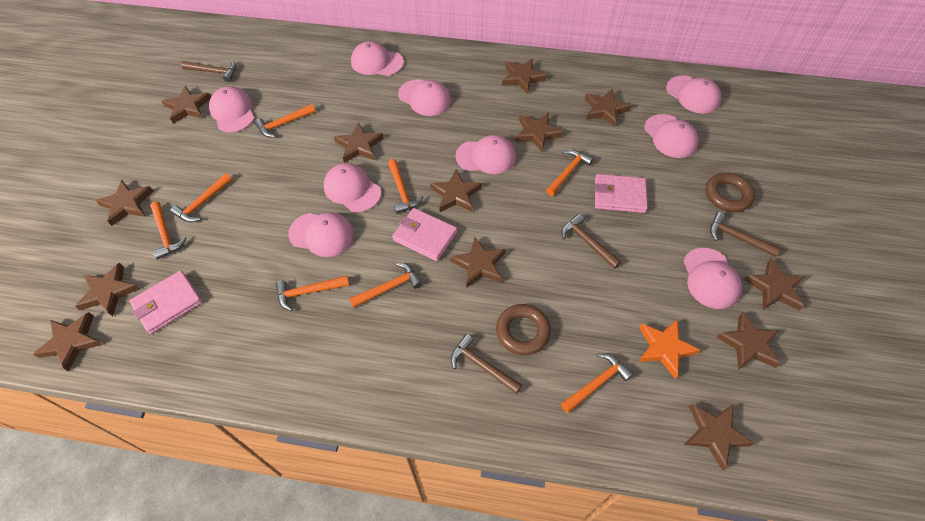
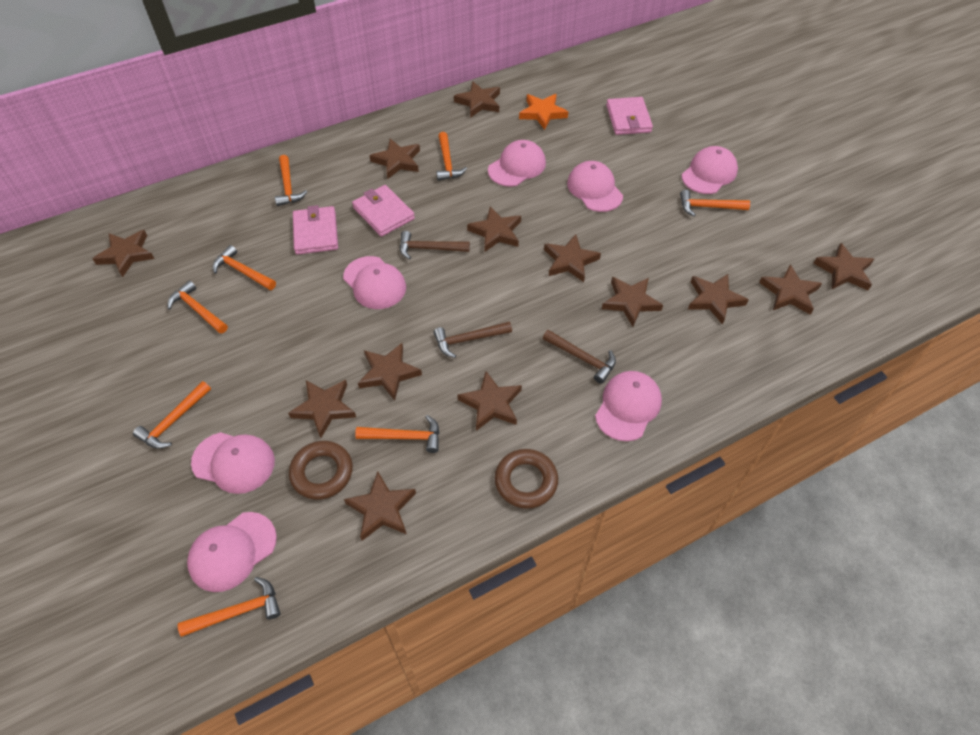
brown hammer: 4 -> 3
pink cap: 9 -> 7

